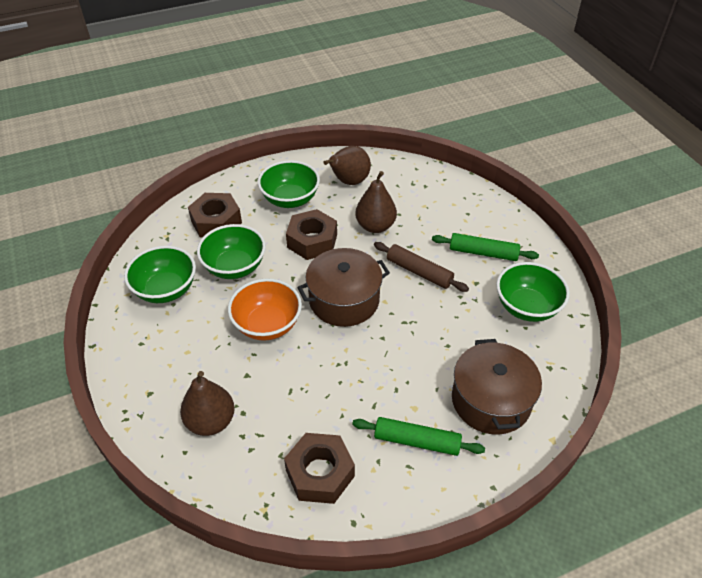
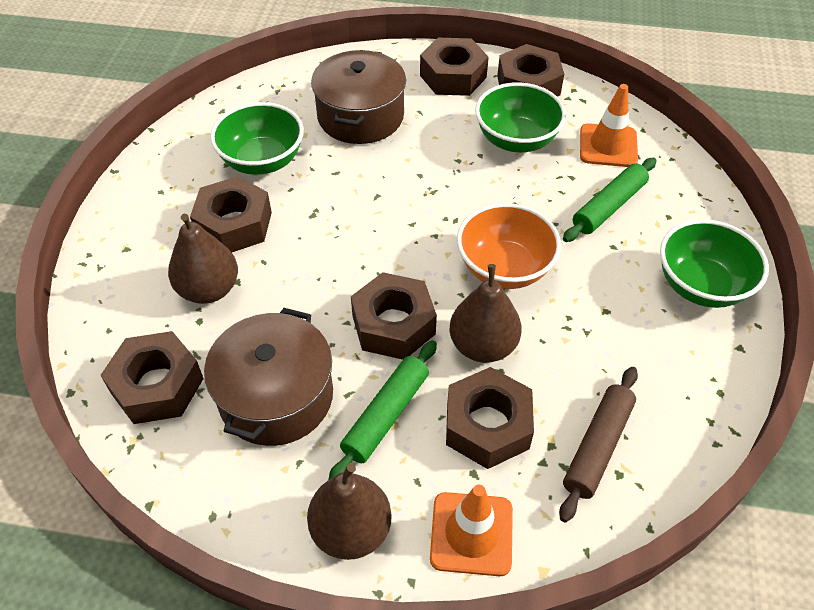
brown nut: 3 -> 6
green bowl: 4 -> 3
orange traffic cone: 0 -> 2

